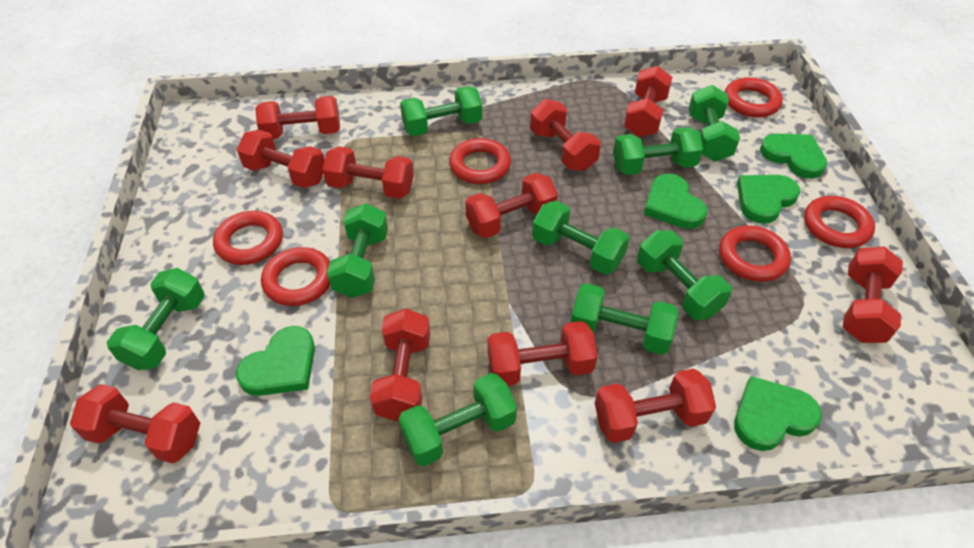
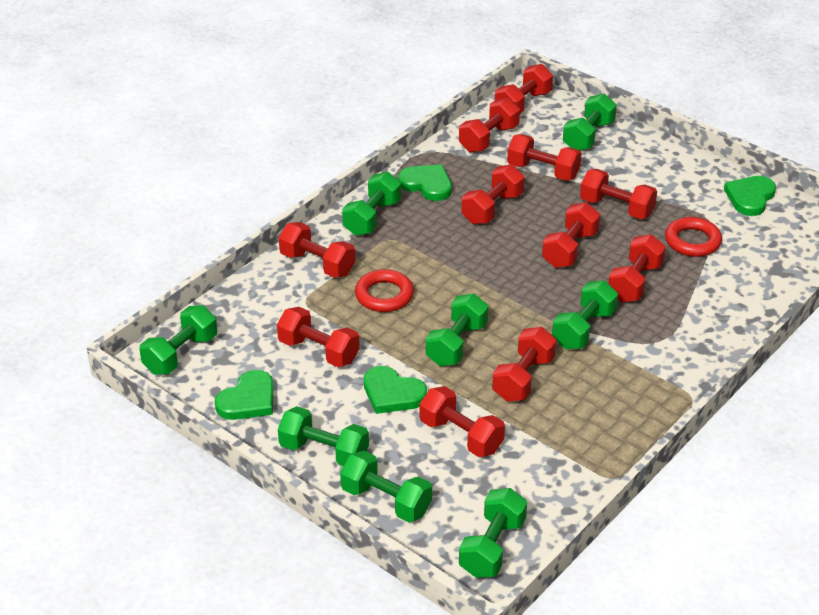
green dumbbell: 9 -> 8
green heart: 5 -> 4
red ring: 6 -> 2

